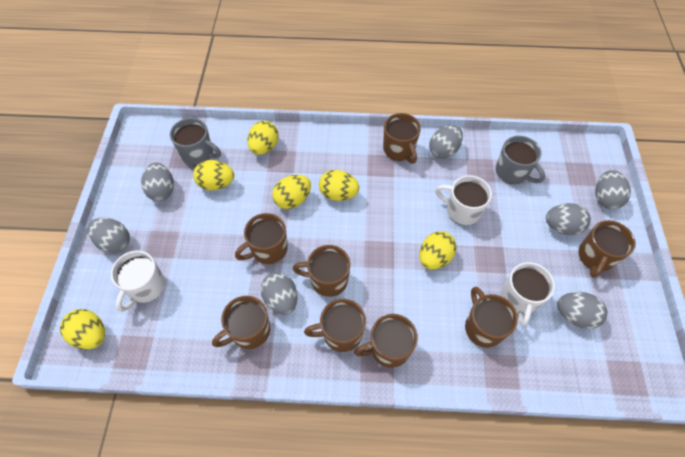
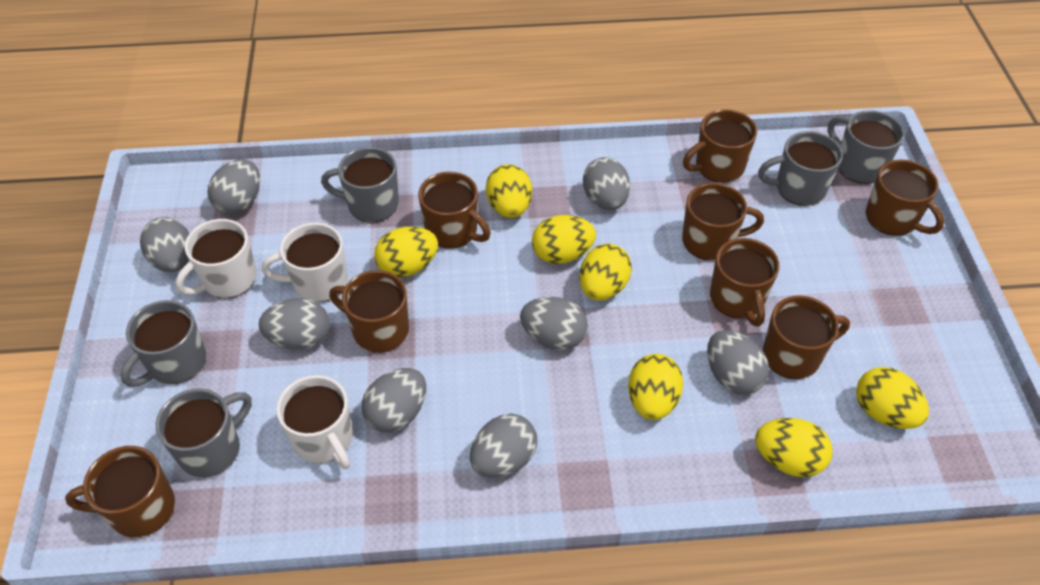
grey egg: 7 -> 8
grey mug: 2 -> 5
yellow egg: 6 -> 7

